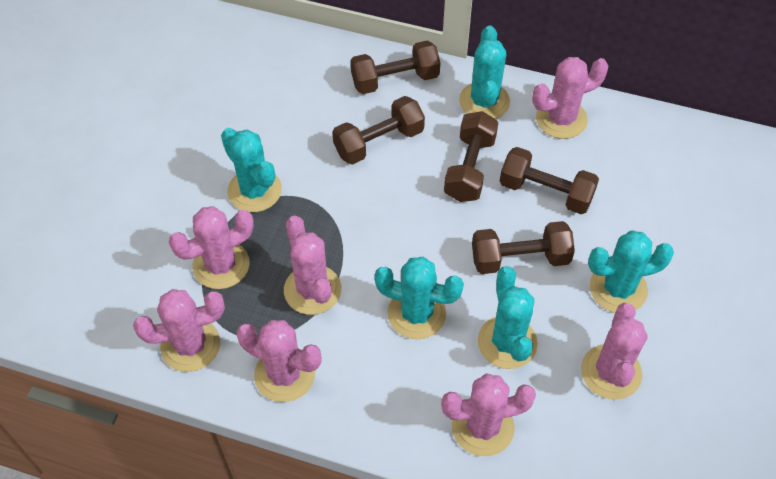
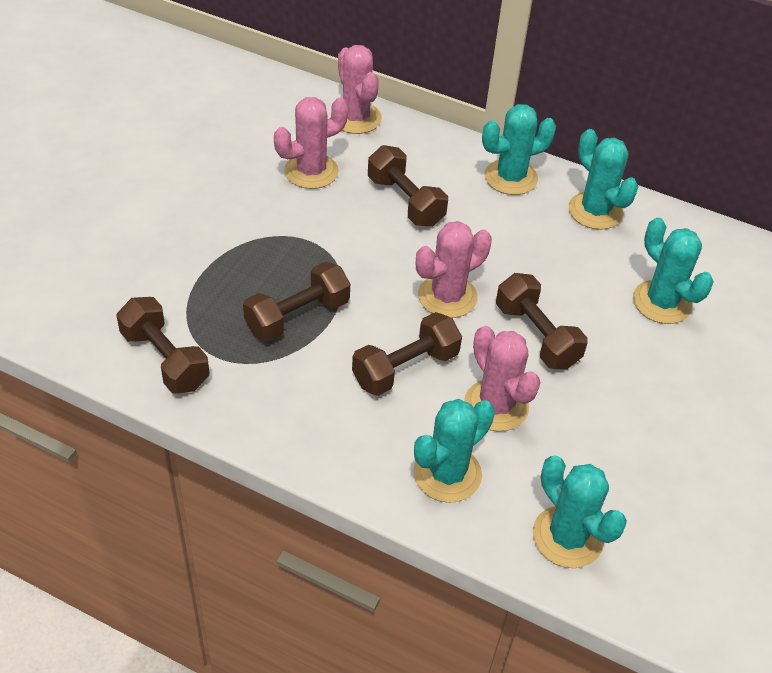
pink cactus: 7 -> 4

